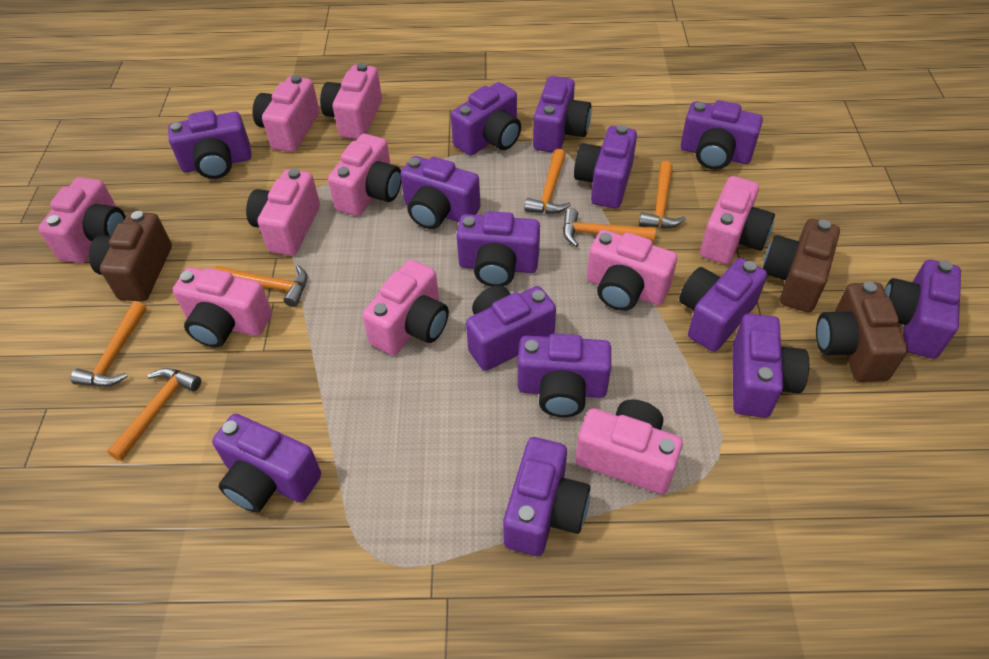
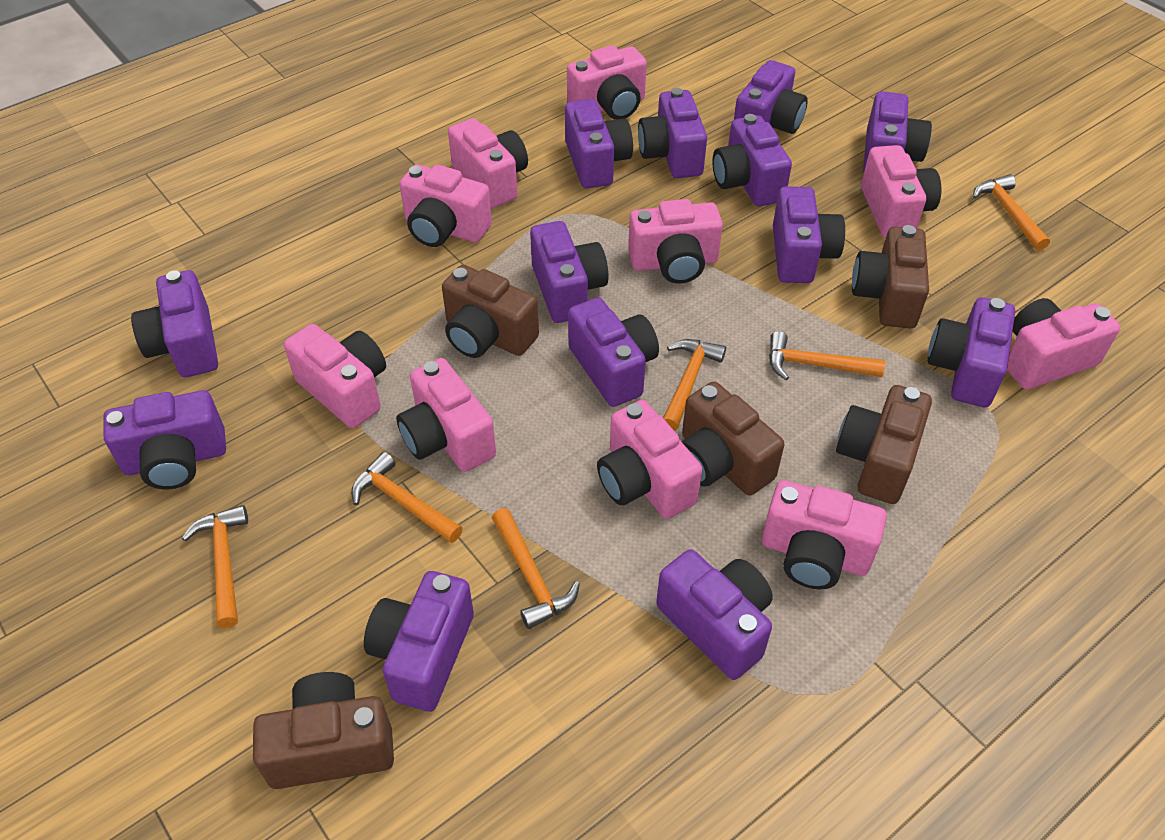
brown camera: 3 -> 5
purple camera: 14 -> 13

